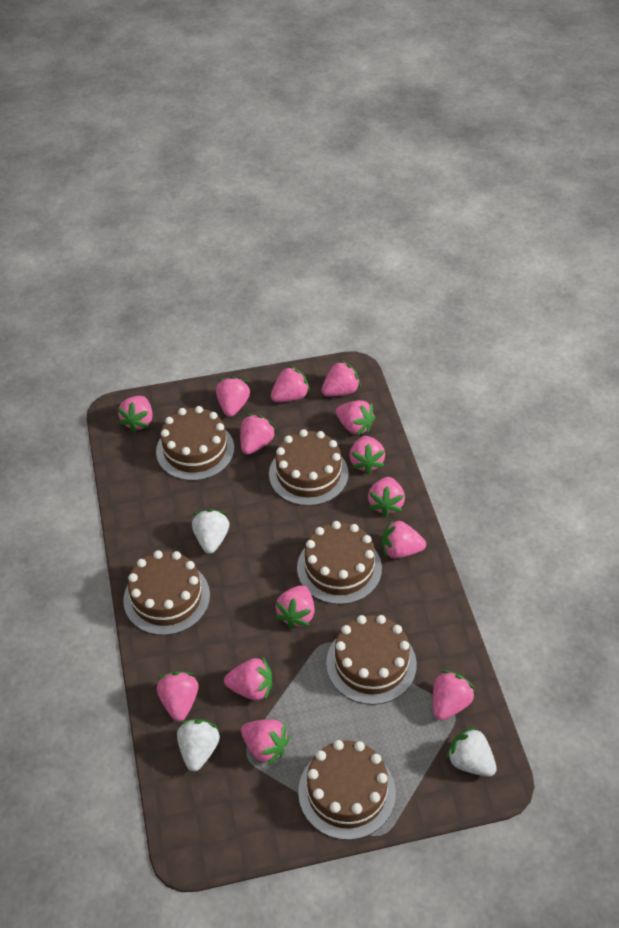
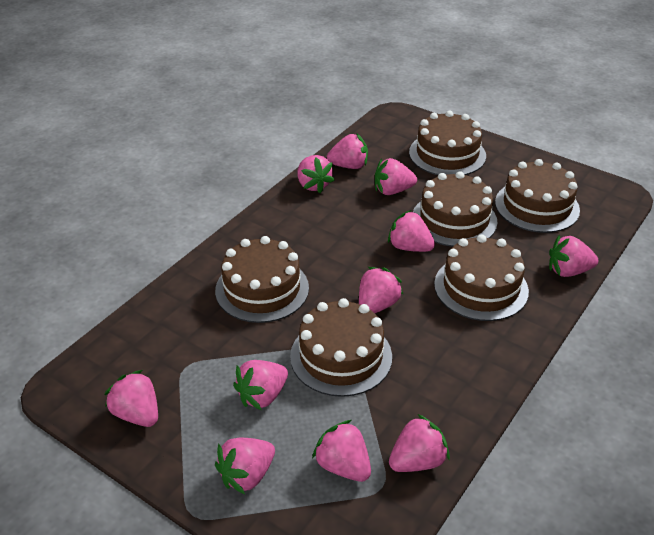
pink strawberry: 14 -> 11
white strawberry: 3 -> 0

